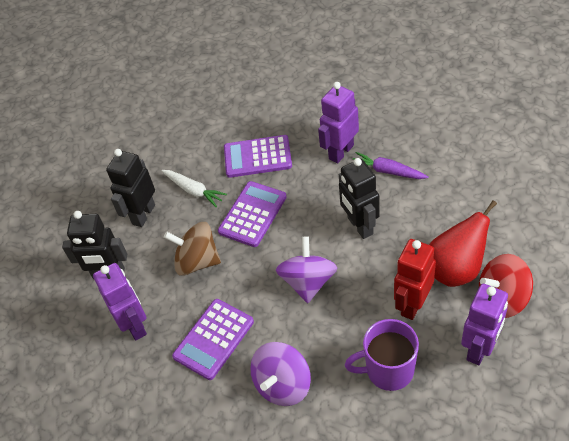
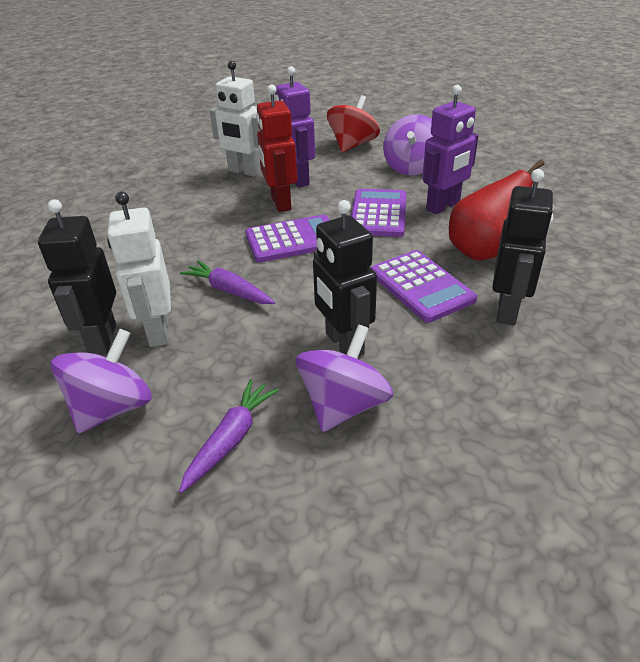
brown spinning top: 1 -> 0
purple carrot: 1 -> 2
purple mug: 1 -> 0
purple robot: 3 -> 2
purple spinning top: 2 -> 3
white carrot: 1 -> 0
white robot: 0 -> 2

